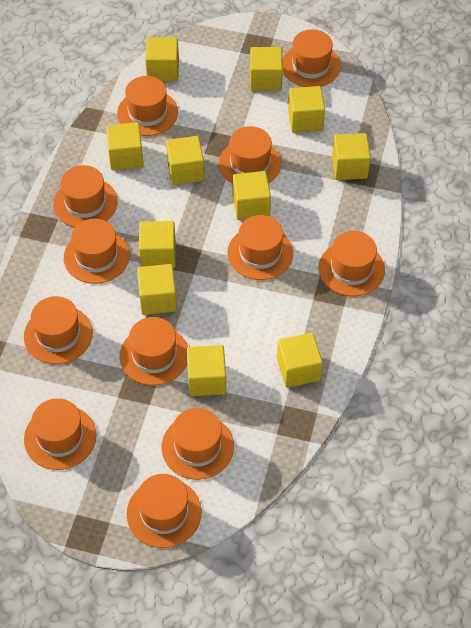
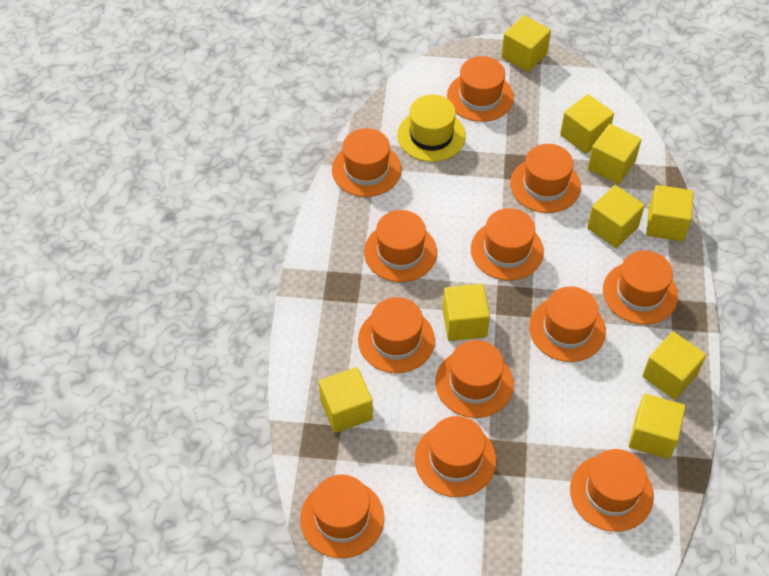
yellow cube: 11 -> 9
yellow hat: 0 -> 1

